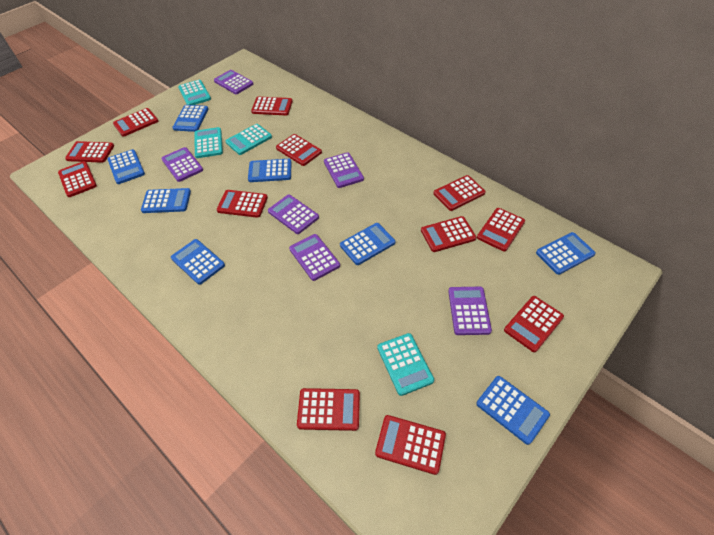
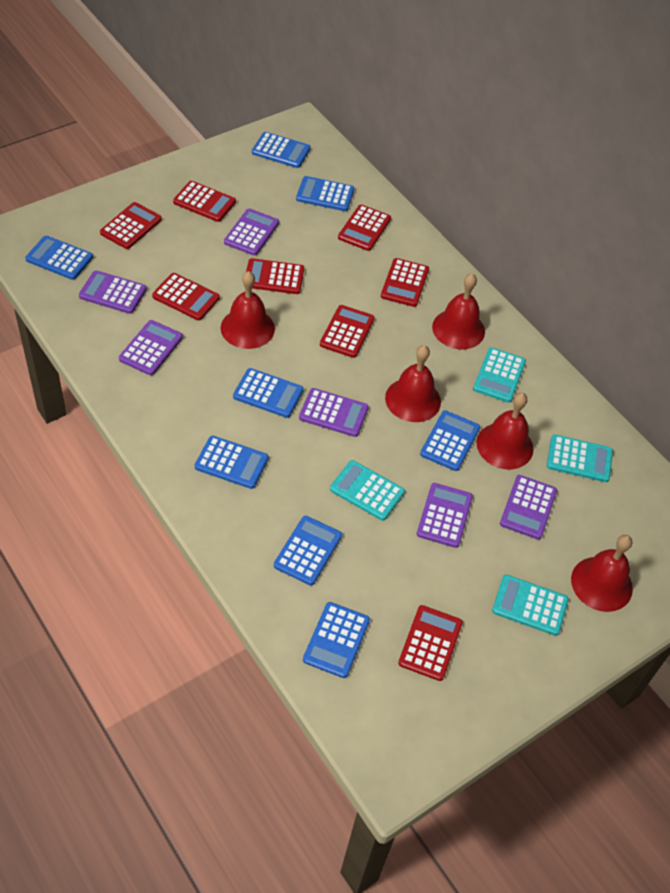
red bell: 0 -> 5
red calculator: 12 -> 8

